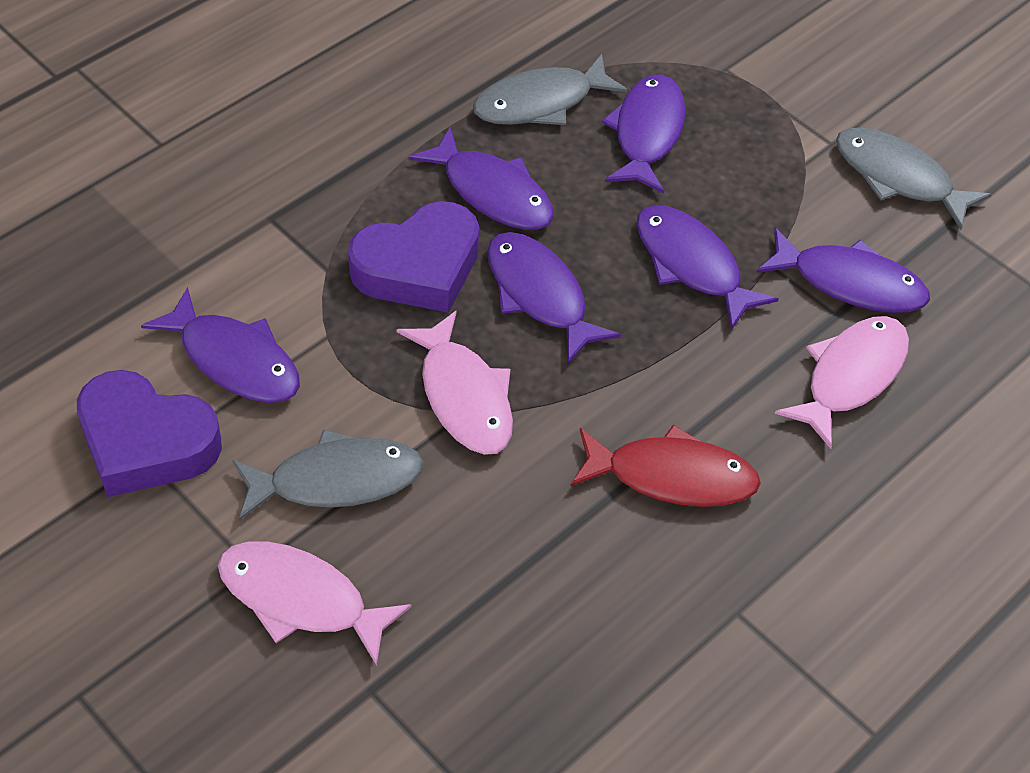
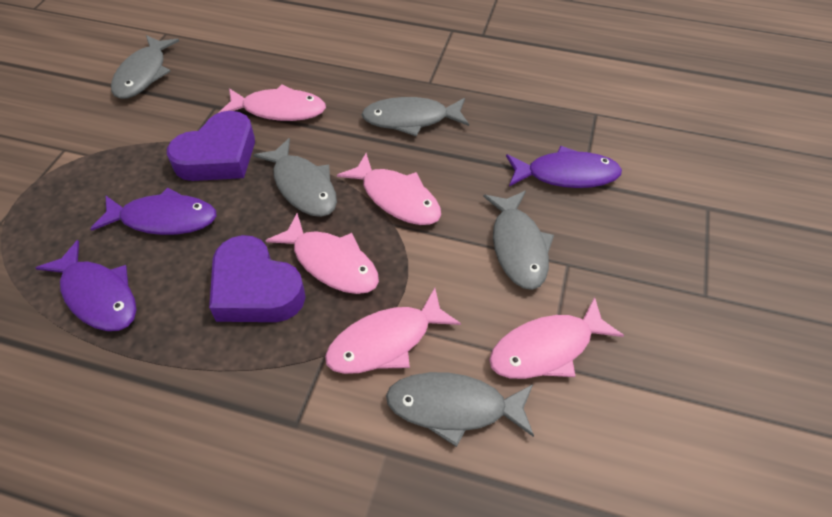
grey fish: 3 -> 5
pink fish: 3 -> 5
purple fish: 6 -> 3
red fish: 1 -> 0

